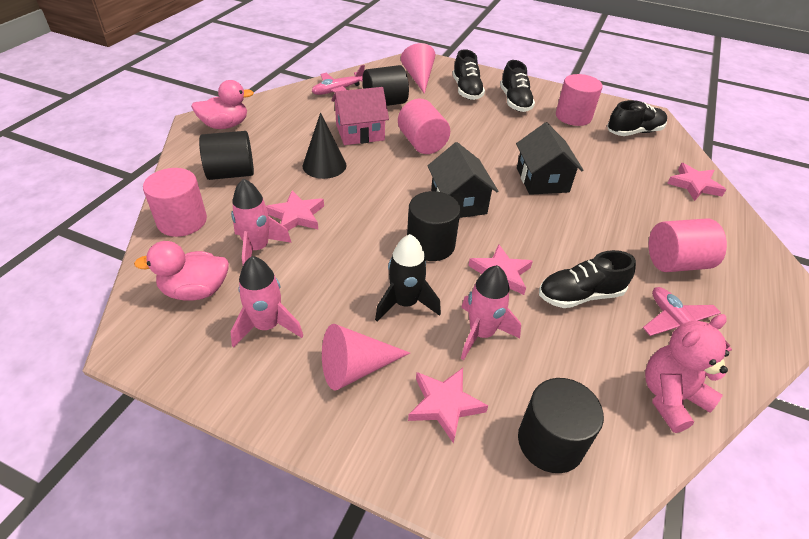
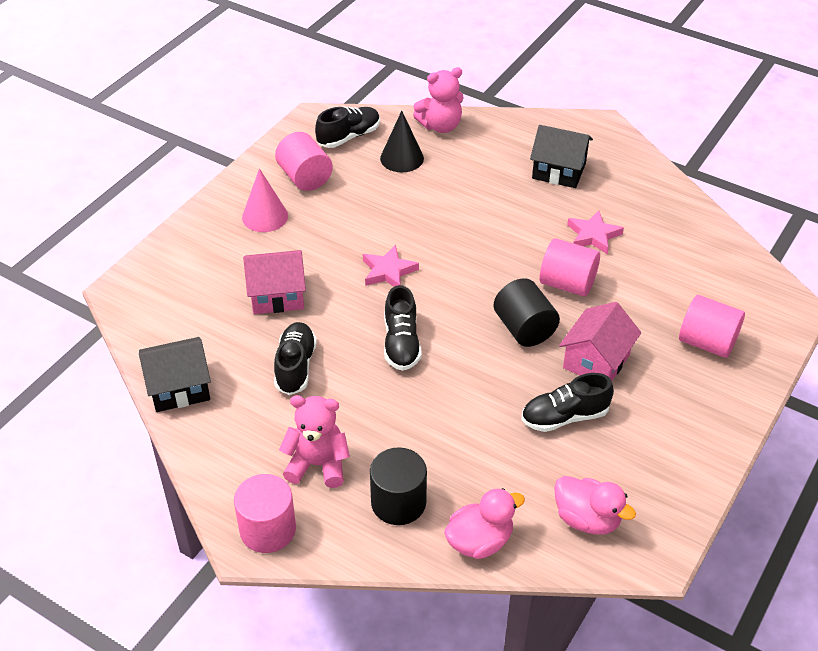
black cylinder: 4 -> 2
black rocket: 1 -> 0
pink cone: 2 -> 1
pink house: 1 -> 2
pink plane: 2 -> 0
pink rocket: 3 -> 0
pink star: 4 -> 2
pink teddy bear: 1 -> 2

